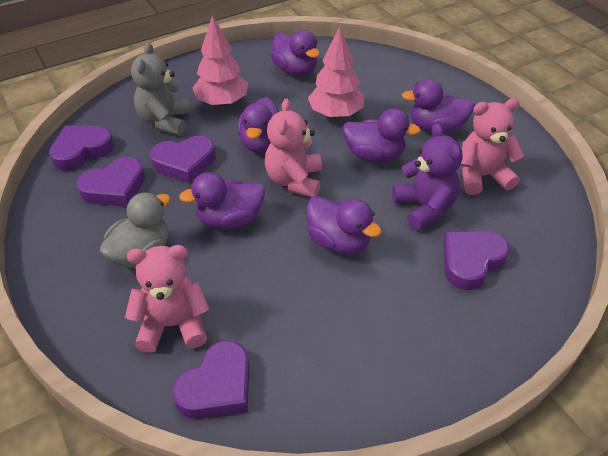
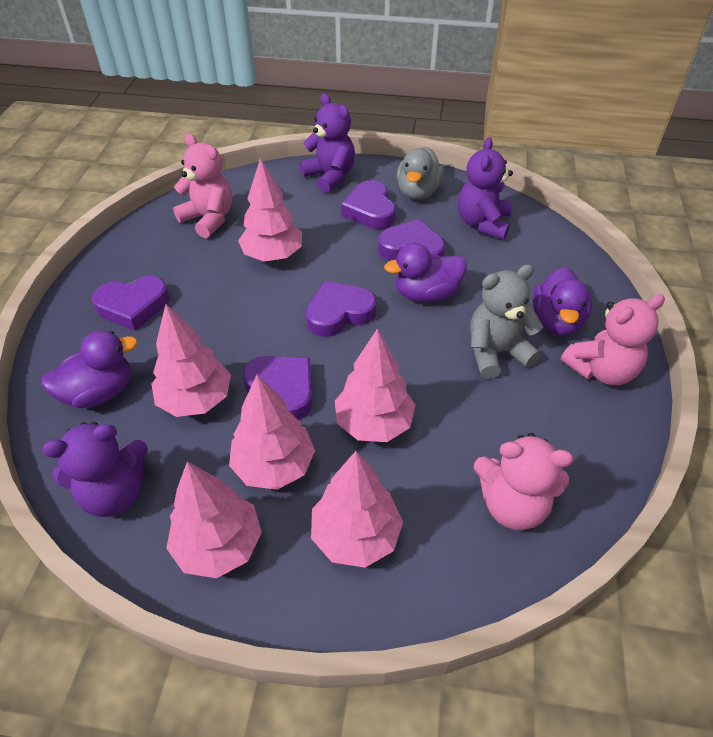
pink tree: 2 -> 6
purple duck: 6 -> 3
purple teddy bear: 1 -> 3

